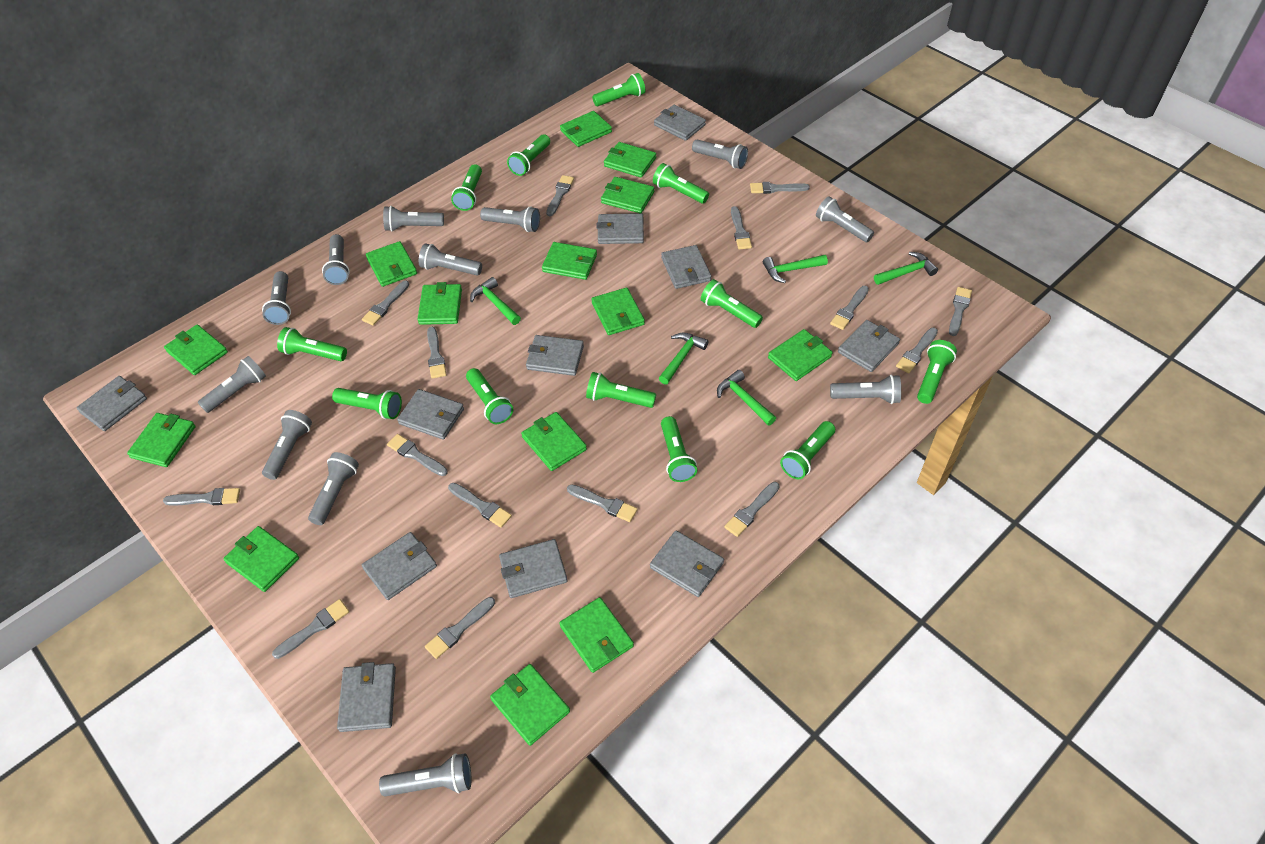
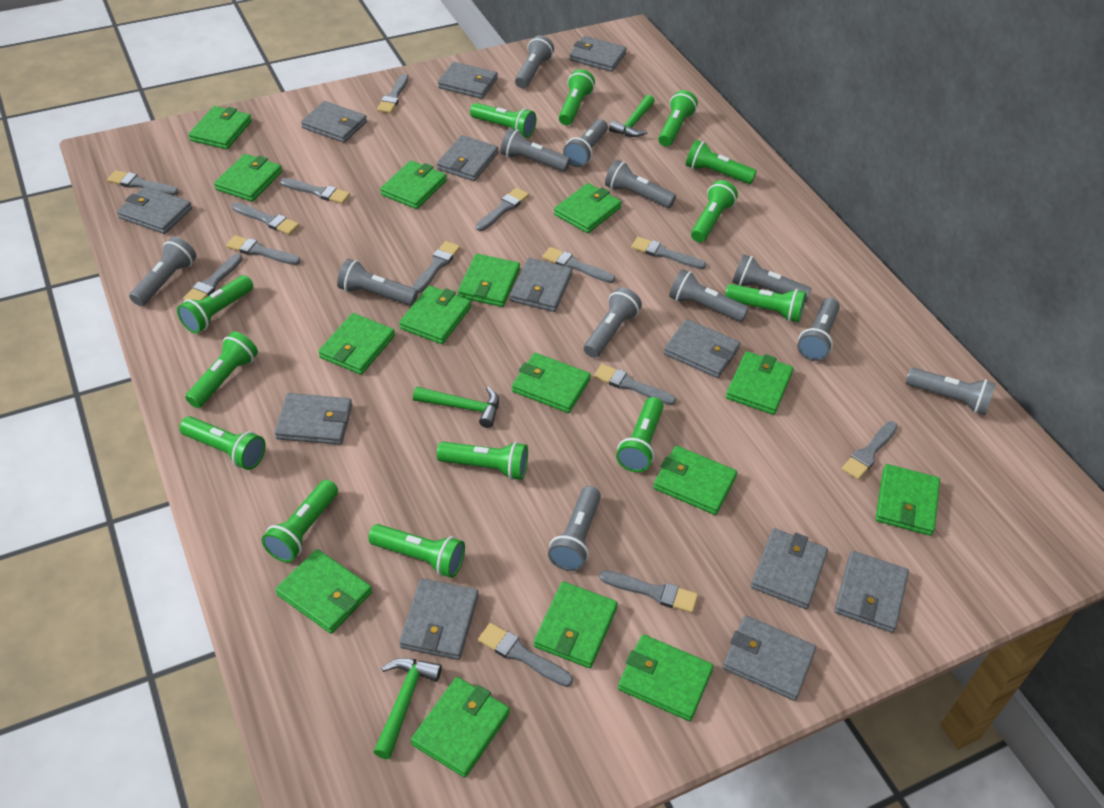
green flashlight: 12 -> 13
green hammer: 5 -> 3
green wallet: 14 -> 15
grey brush: 15 -> 14
grey wallet: 11 -> 12

